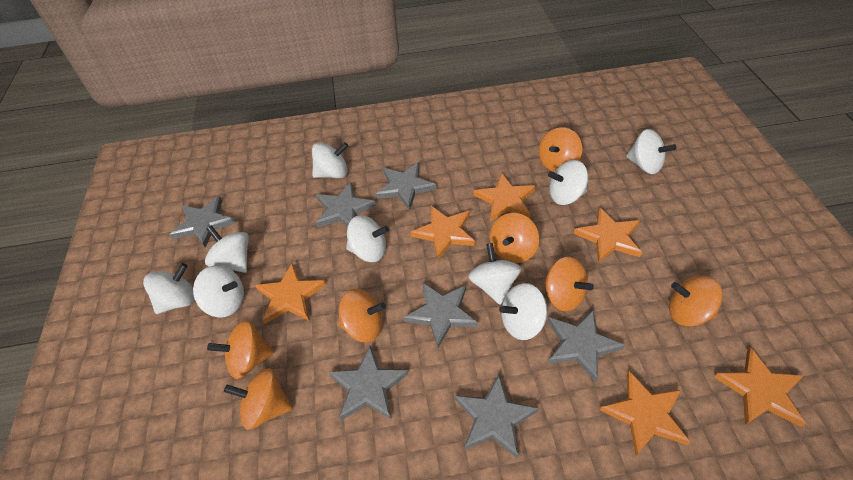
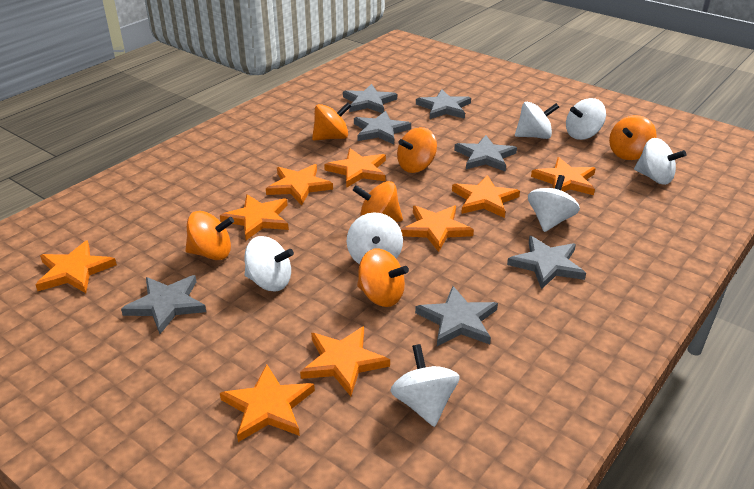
orange spinning top: 7 -> 6
orange star: 6 -> 9
white spinning top: 9 -> 7

